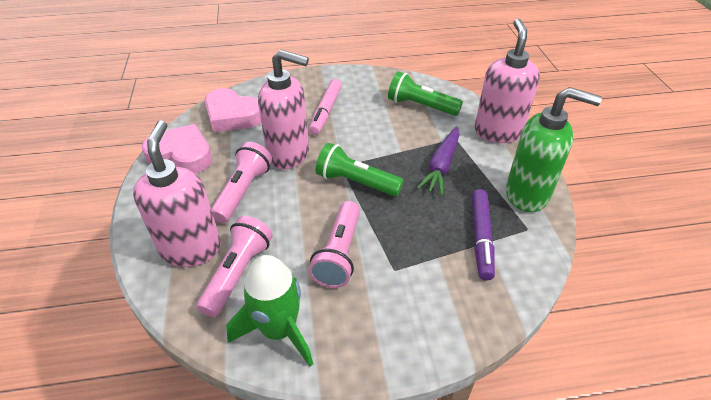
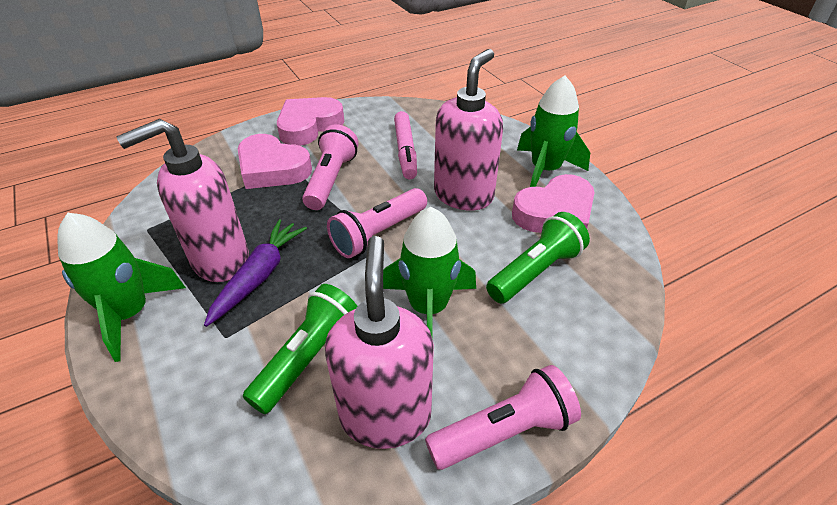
green rocket: 1 -> 3
green soap dispenser: 1 -> 0
pink heart: 2 -> 3
purple marker: 1 -> 0

